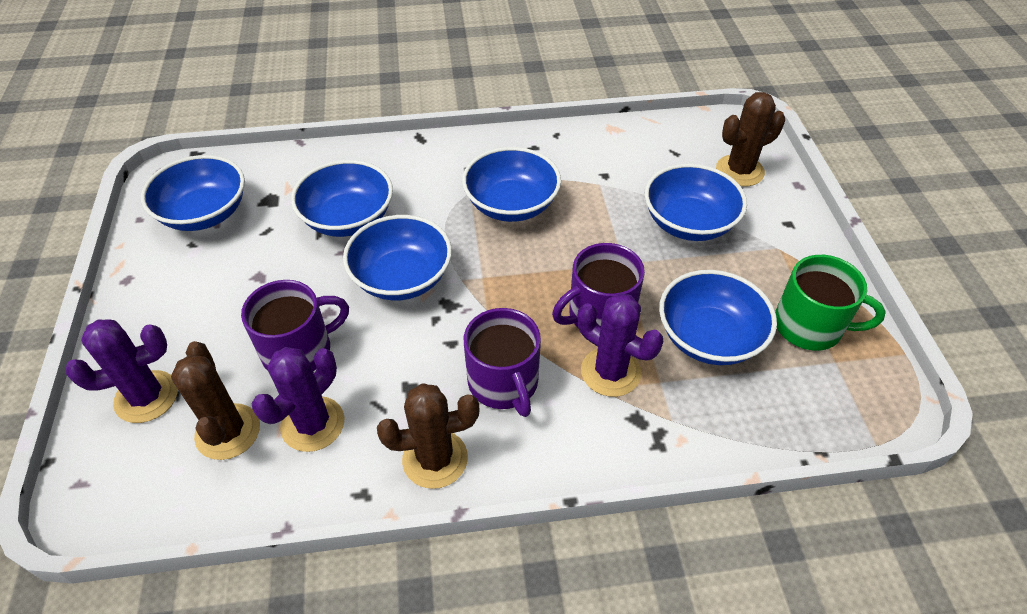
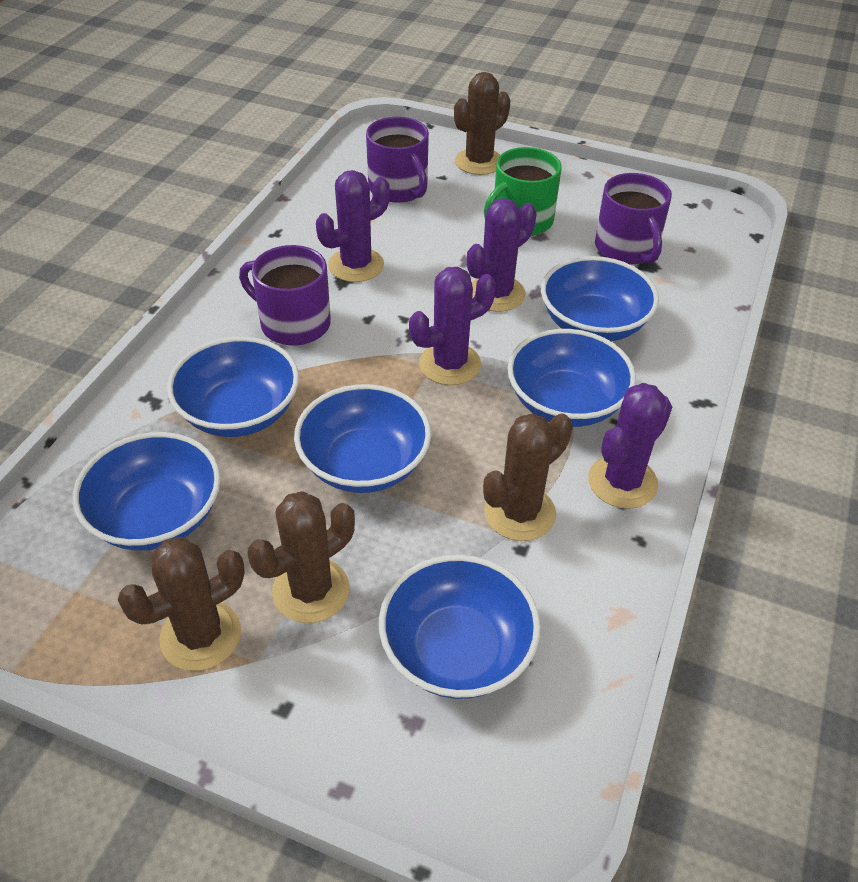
brown cactus: 3 -> 4
purple cactus: 3 -> 4

